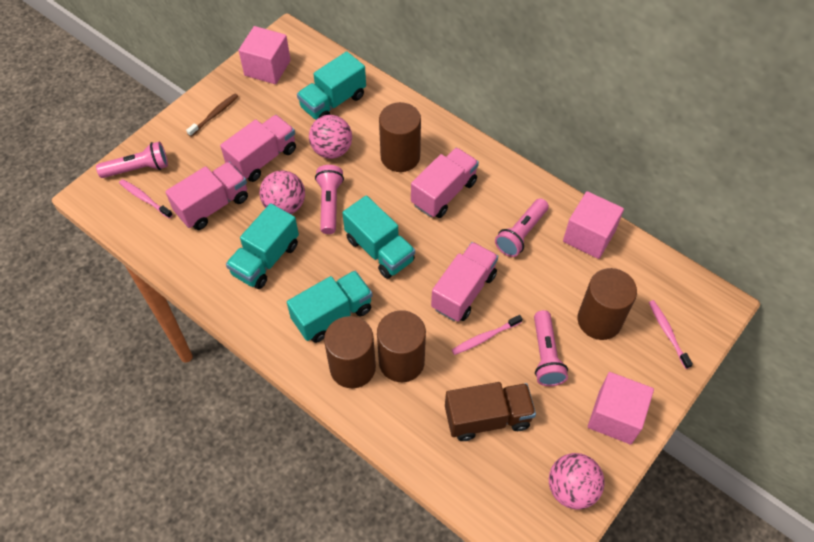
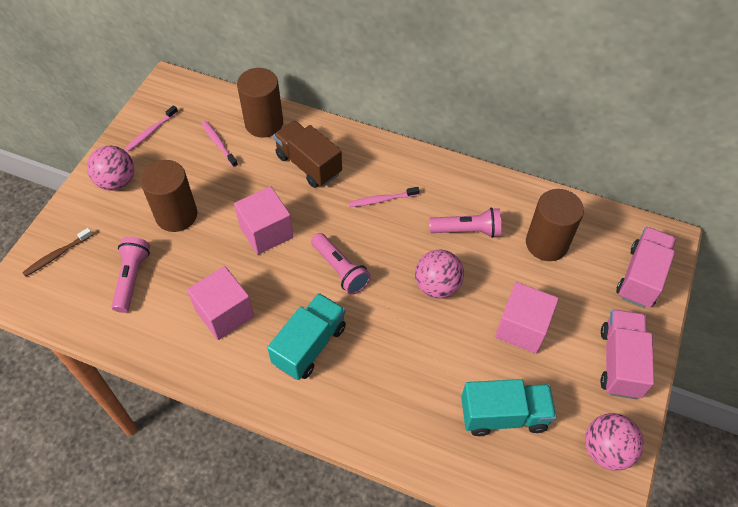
brown cylinder: 4 -> 3
pink flashlight: 4 -> 3
pink truck: 4 -> 2
turquoise truck: 4 -> 2

